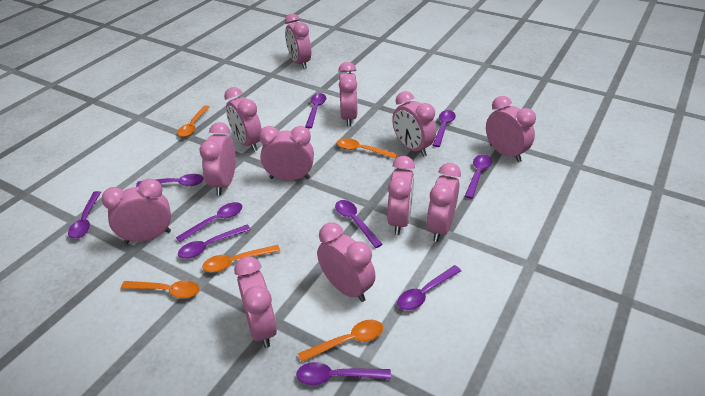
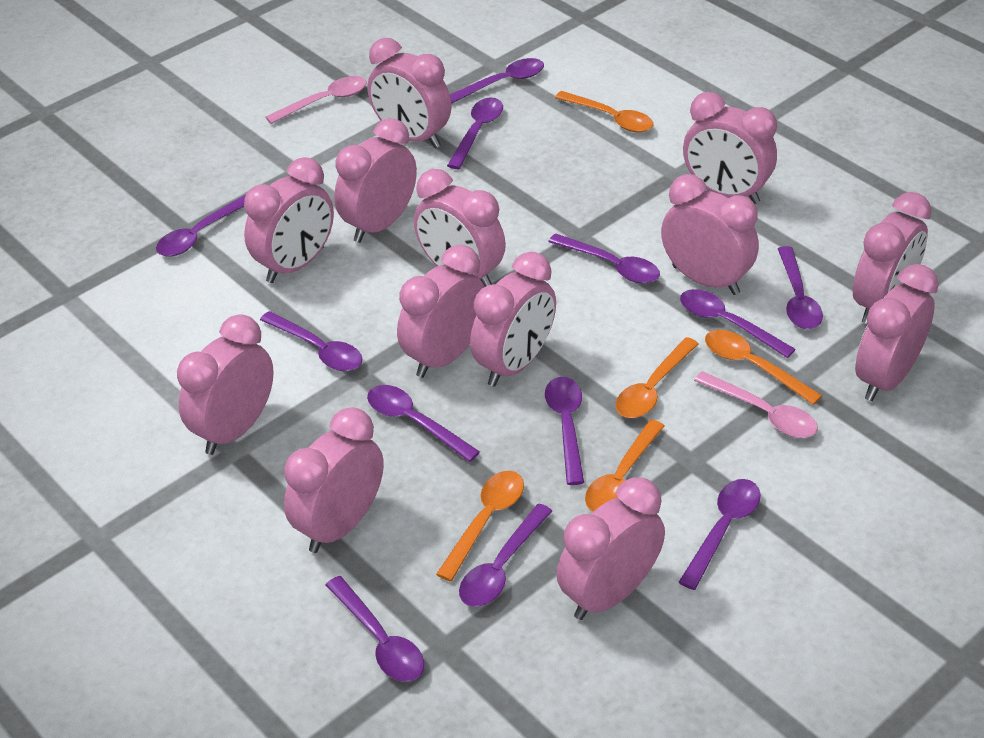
pink clock: 12 -> 13
pink spoon: 0 -> 2
purple spoon: 10 -> 12

